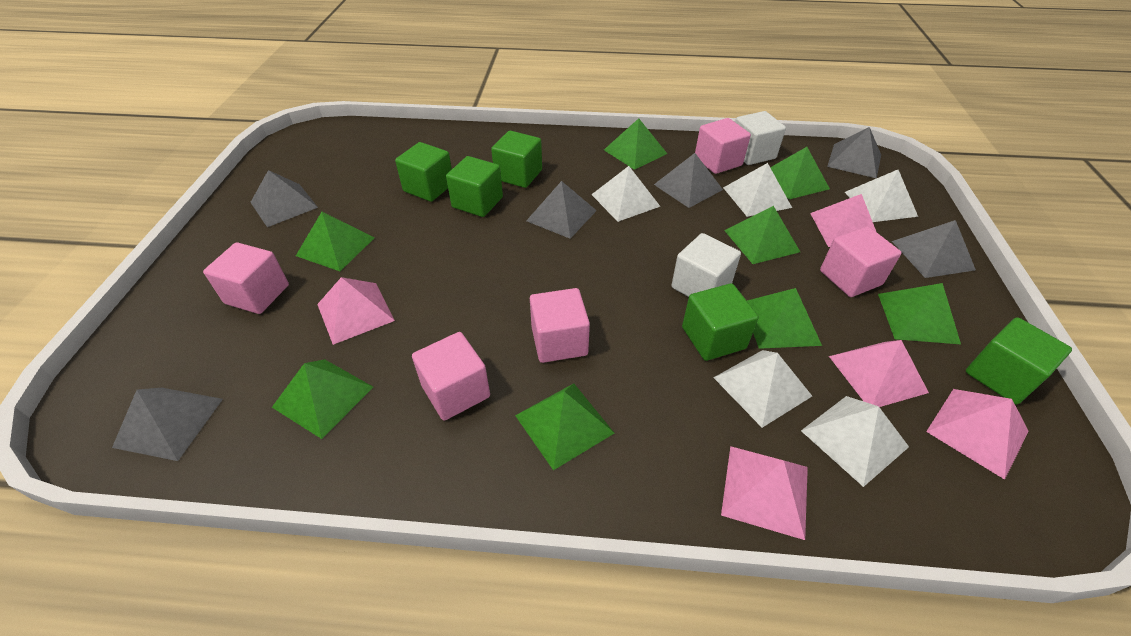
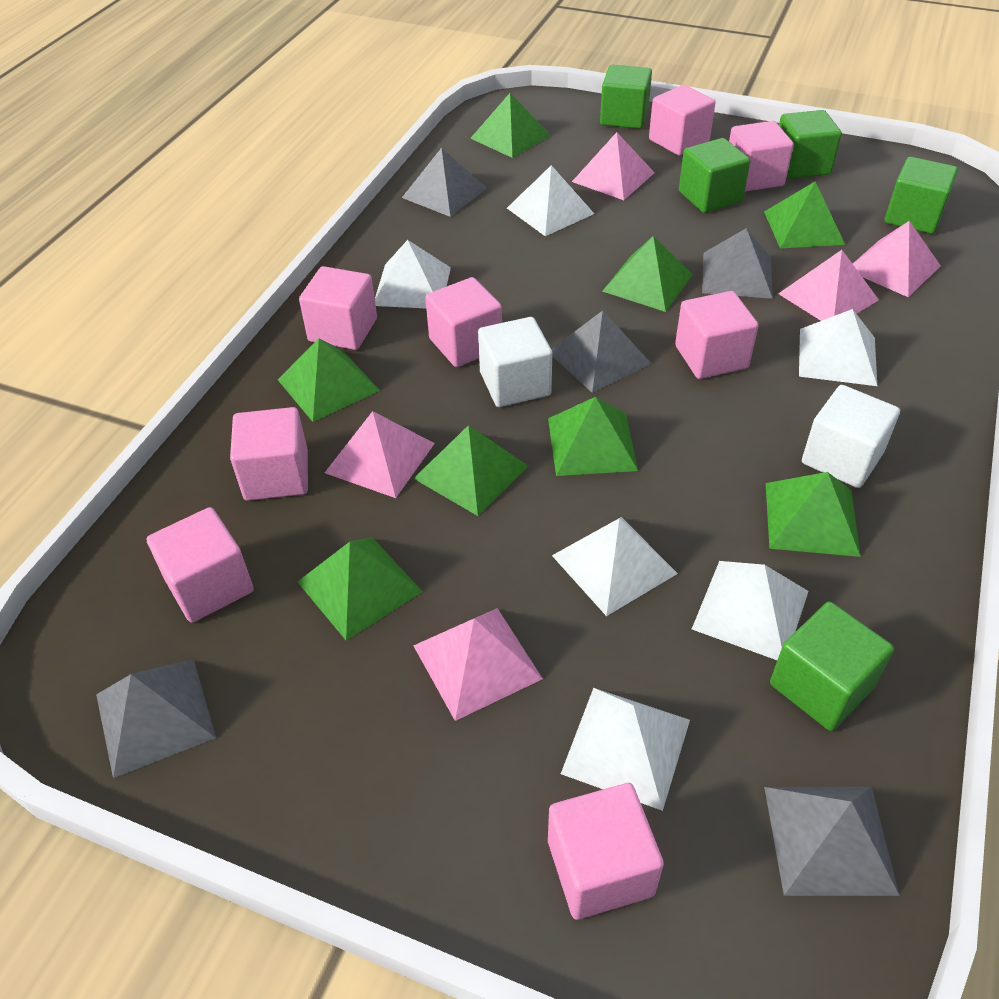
grey pyramid: 6 -> 5
pink cube: 5 -> 8
white pyramid: 5 -> 6

